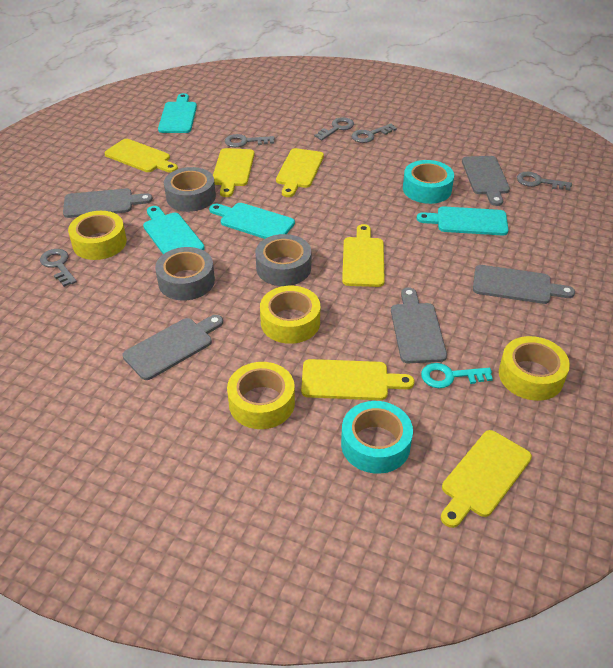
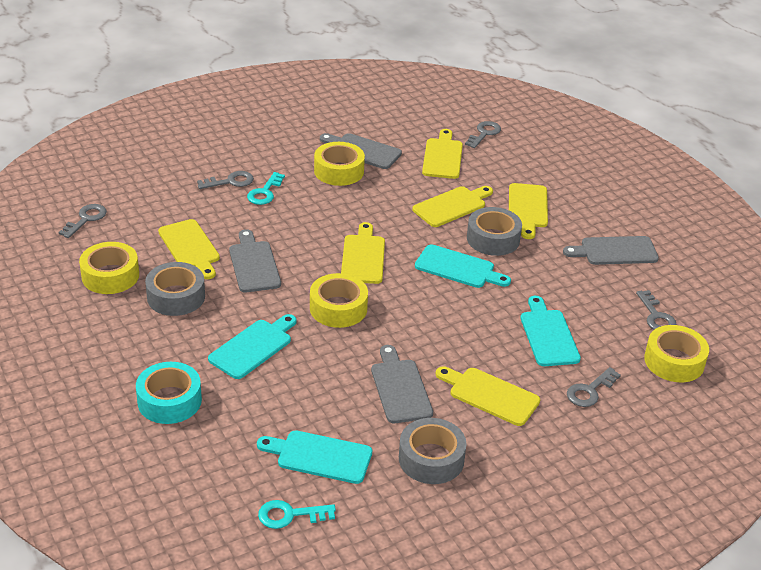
grey cutting board: 5 -> 4
turquoise key: 1 -> 2
turquoise tape: 2 -> 1

